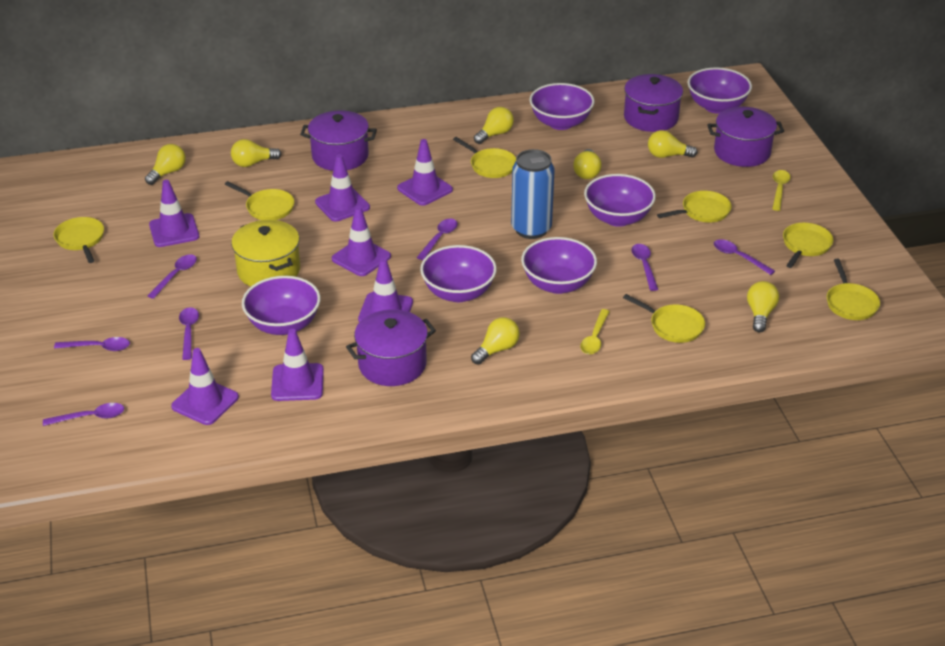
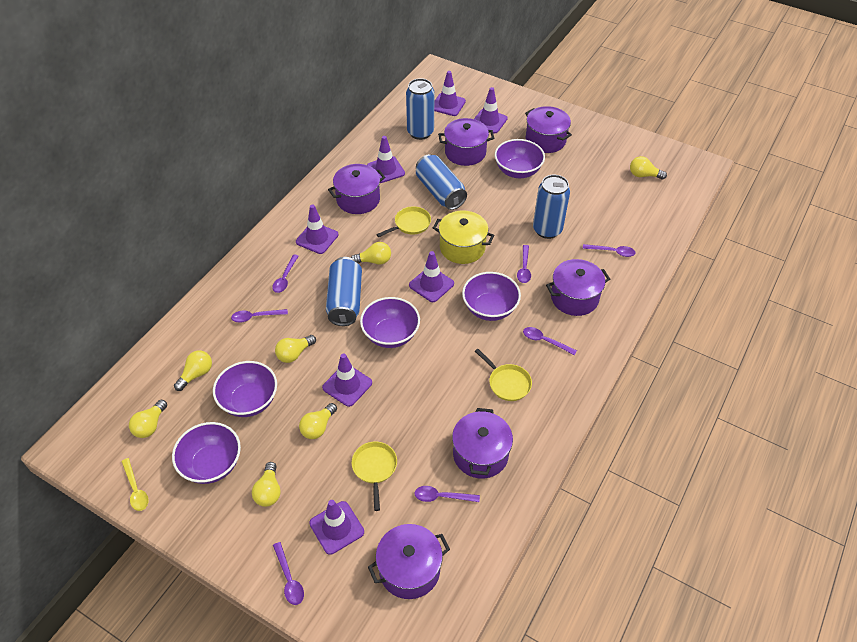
blue can: 1 -> 4
purple bowl: 6 -> 5
purple pot: 4 -> 6
yellow pan: 7 -> 3
yellow spoon: 2 -> 1

